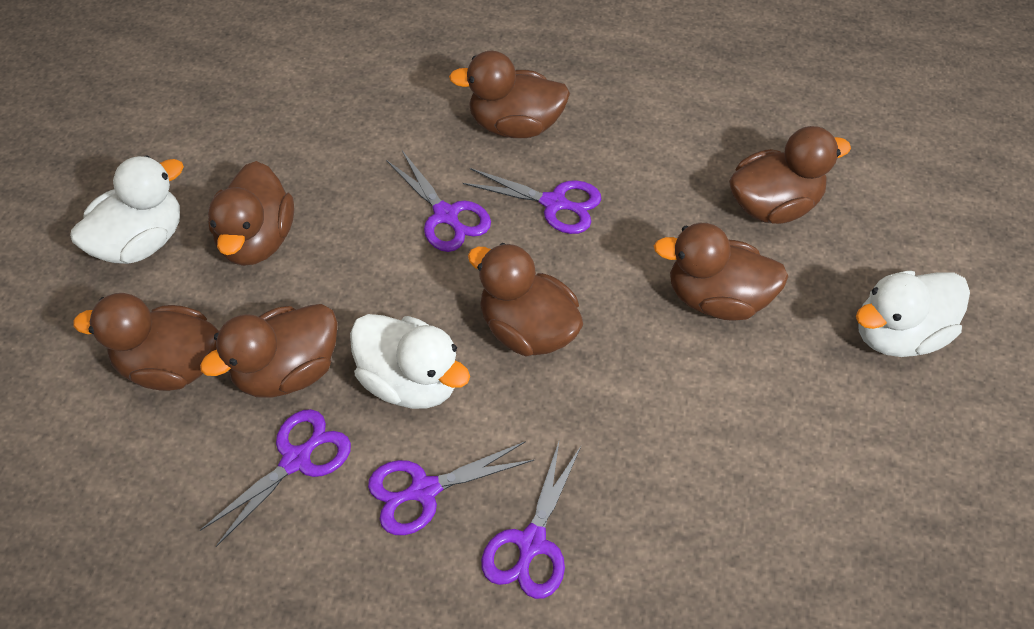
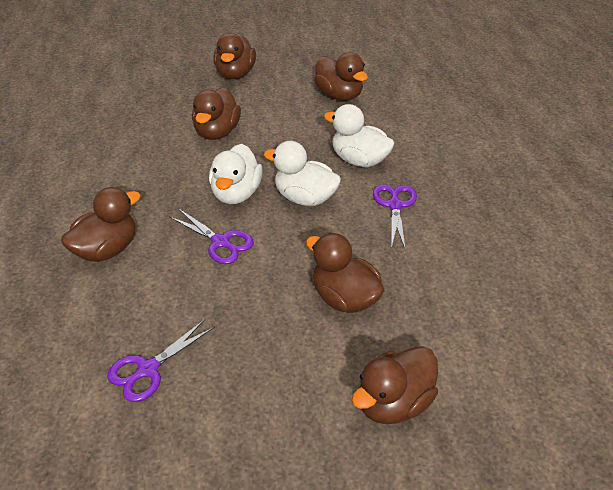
brown duck: 7 -> 6
purple scissors: 5 -> 3

